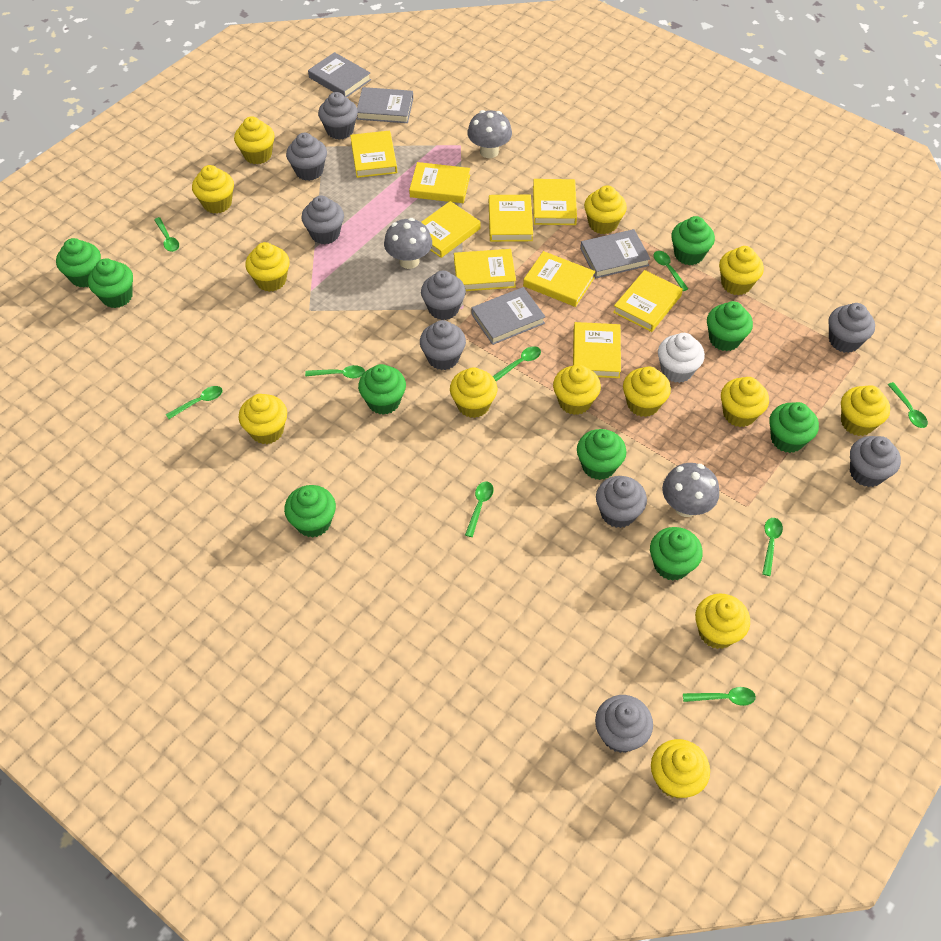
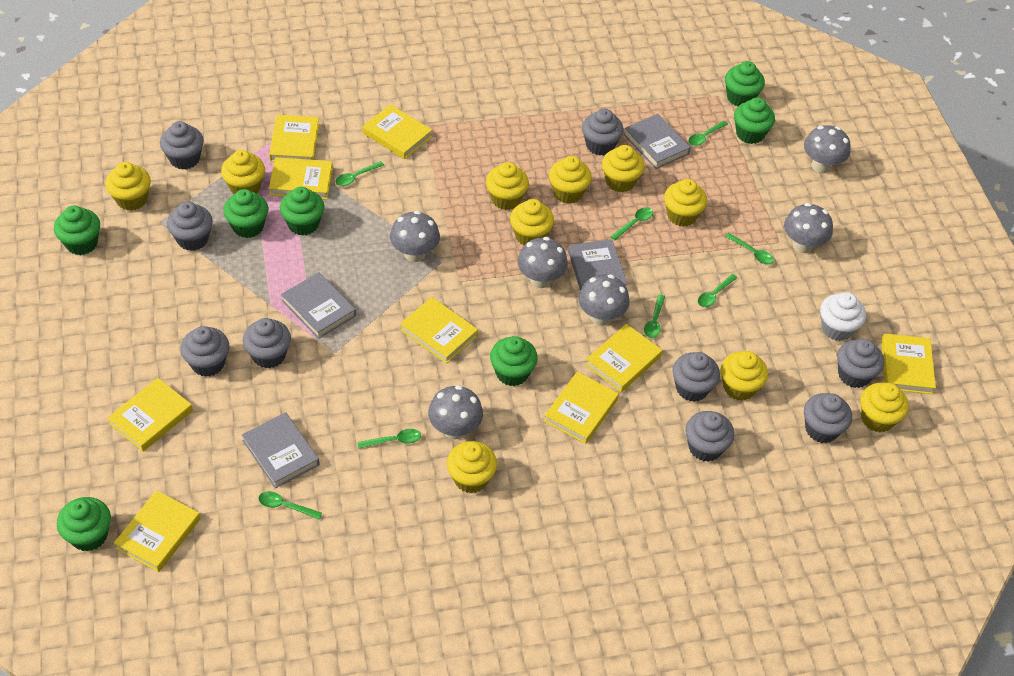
green cupcake: 9 -> 7
green spoon: 9 -> 8
grey mushroom: 3 -> 6
yellow cupcake: 13 -> 10

